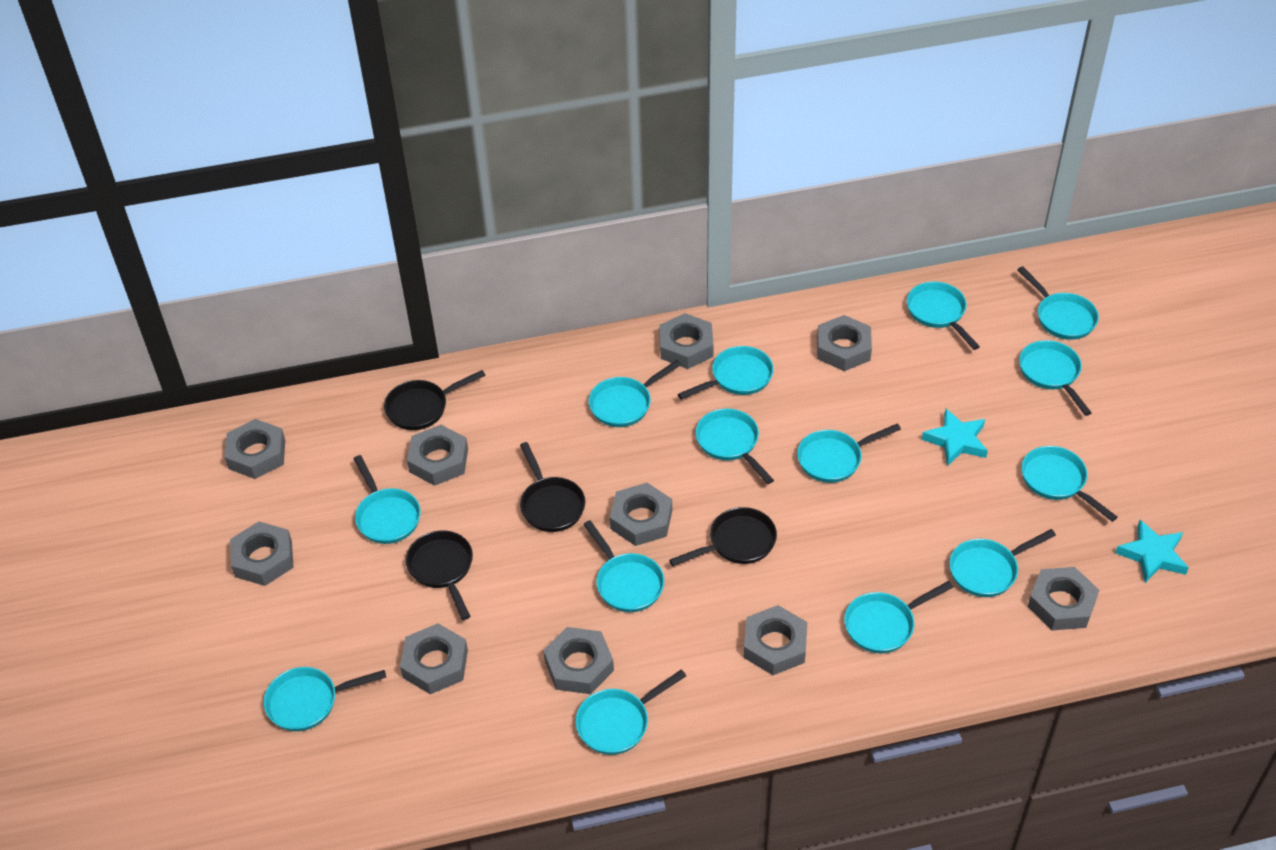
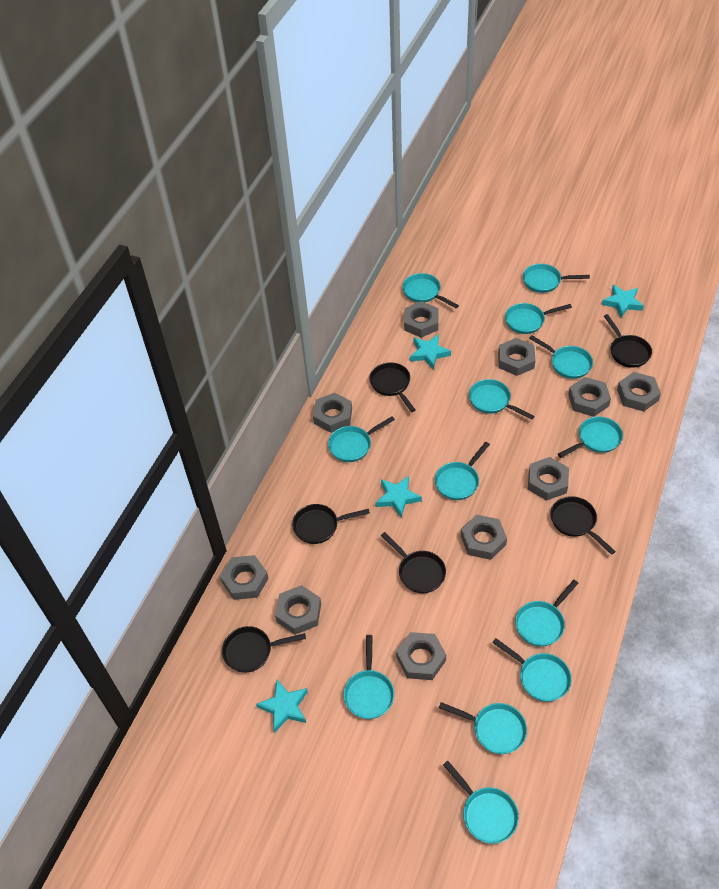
black pan: 4 -> 6
turquoise pan: 14 -> 13
turquoise star: 2 -> 4

